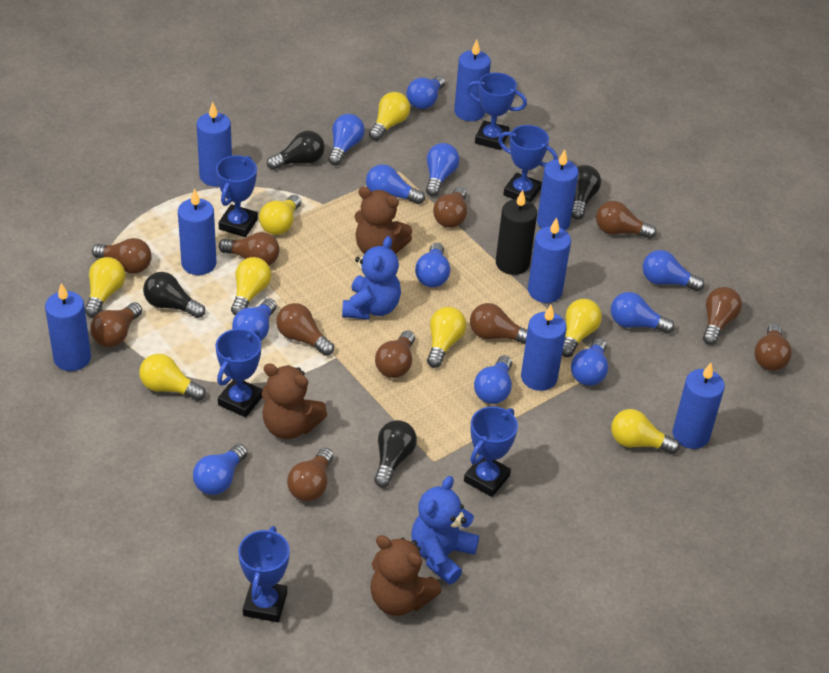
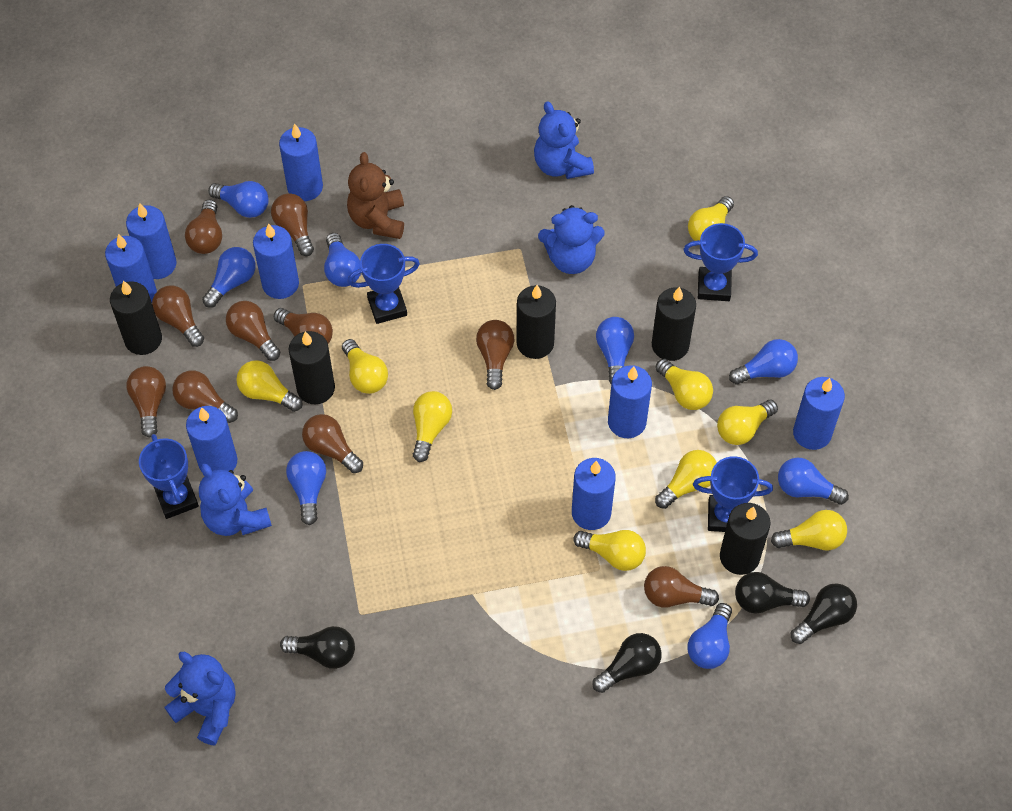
black candle: 1 -> 5
blue light bulb: 11 -> 8
blue teddy bear: 2 -> 4
blue trophy: 6 -> 4
brown light bulb: 11 -> 10
brown teddy bear: 3 -> 1
yellow light bulb: 8 -> 9

